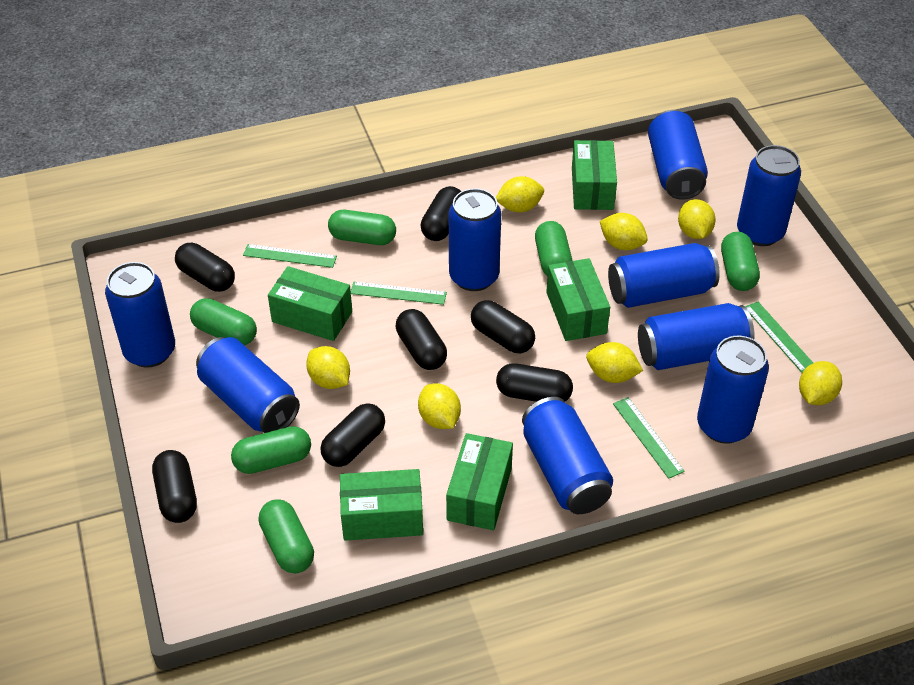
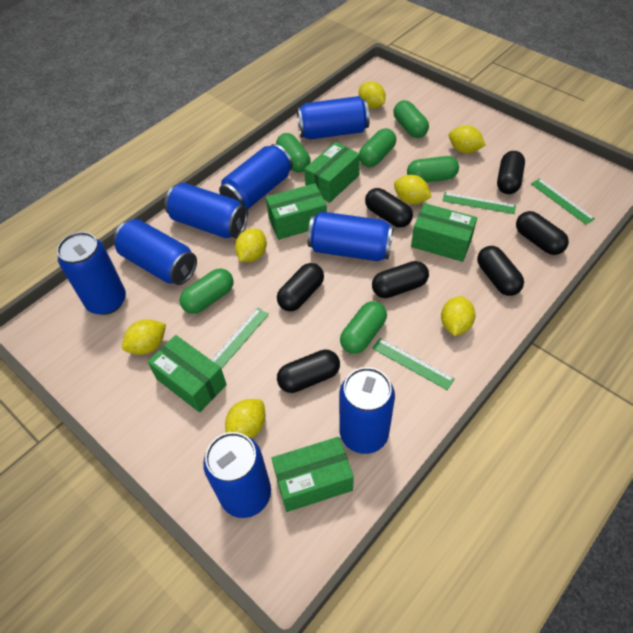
blue can: 9 -> 8

